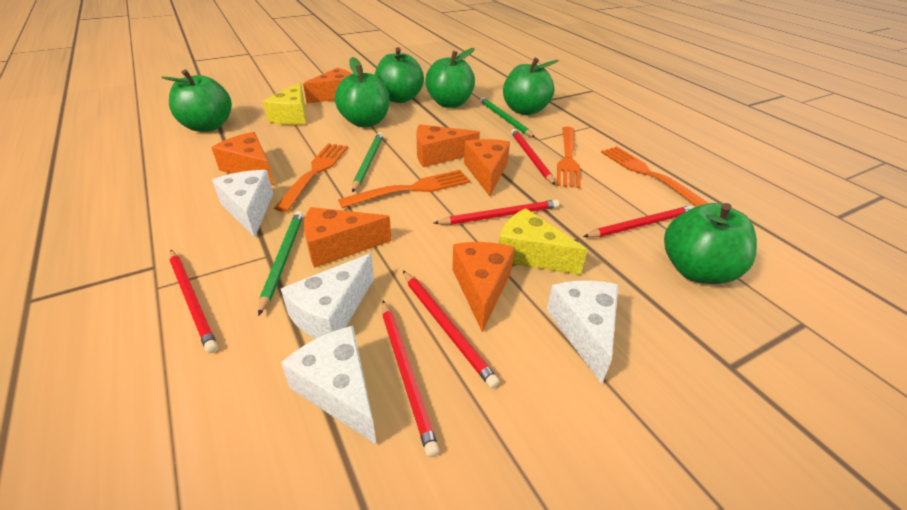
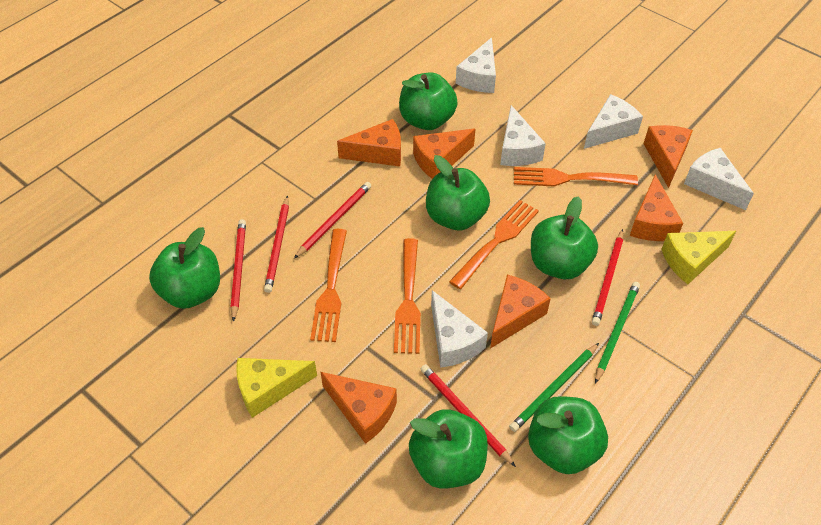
green pencil: 3 -> 2
red pencil: 6 -> 5
white cheese: 4 -> 5

